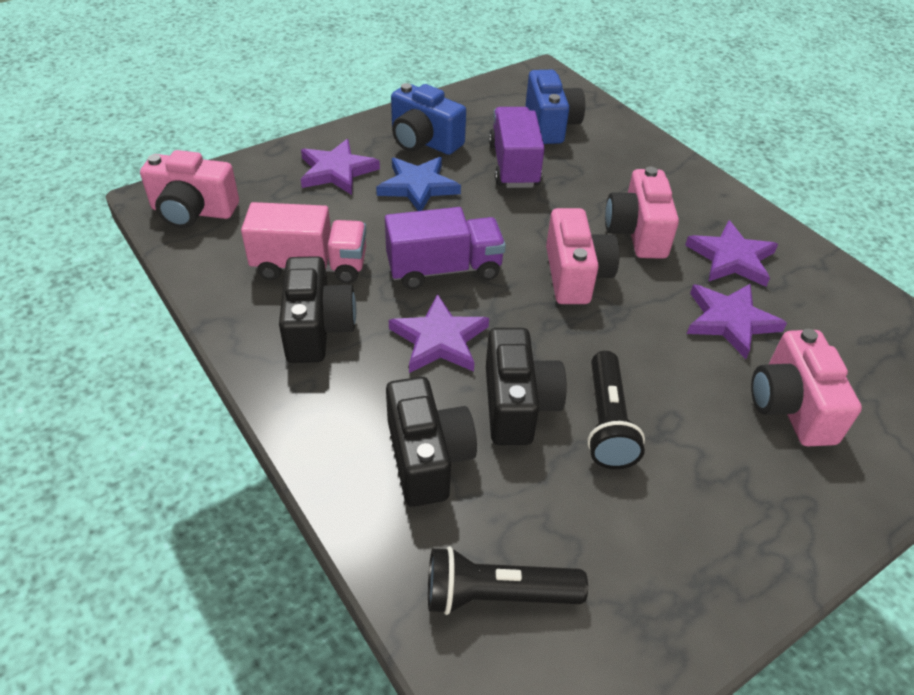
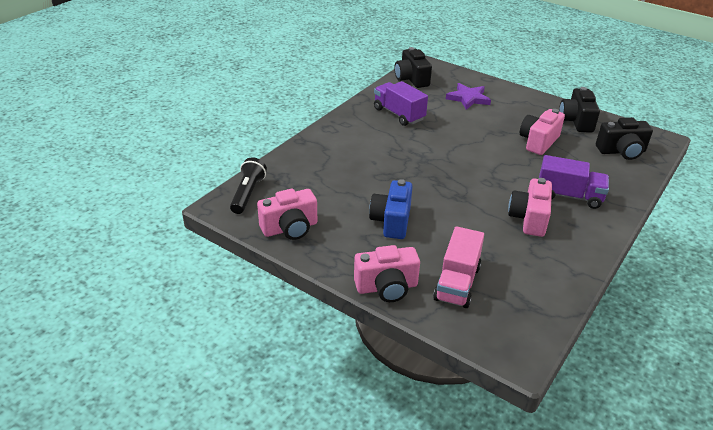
black flashlight: 2 -> 1
blue camera: 2 -> 1
blue star: 1 -> 0
purple star: 4 -> 1

